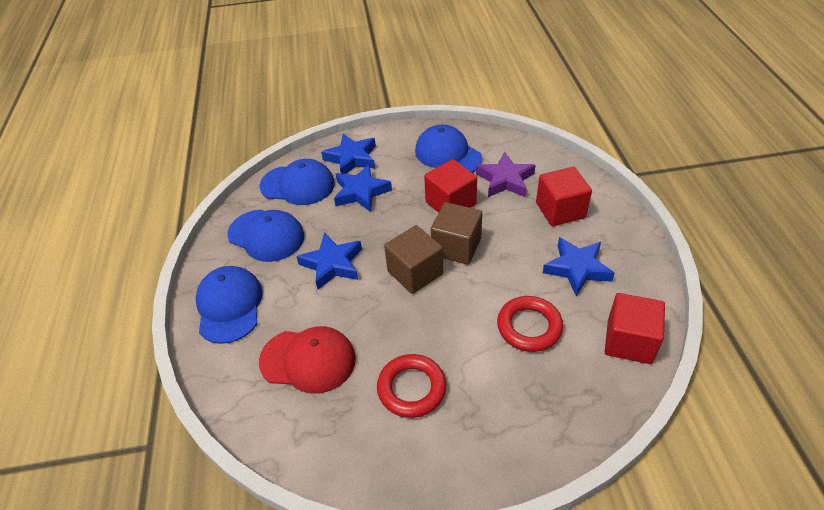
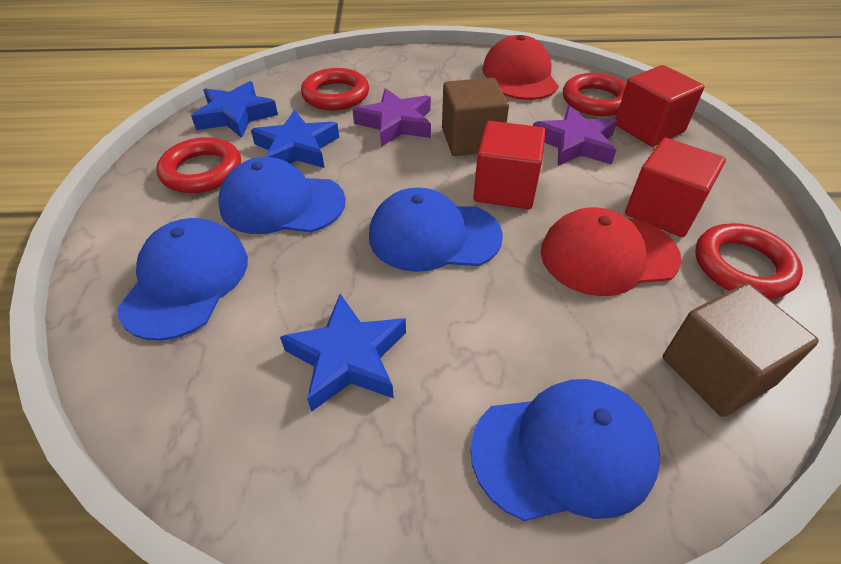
blue star: 4 -> 3
purple star: 1 -> 2
red cap: 1 -> 2
red ring: 2 -> 4

